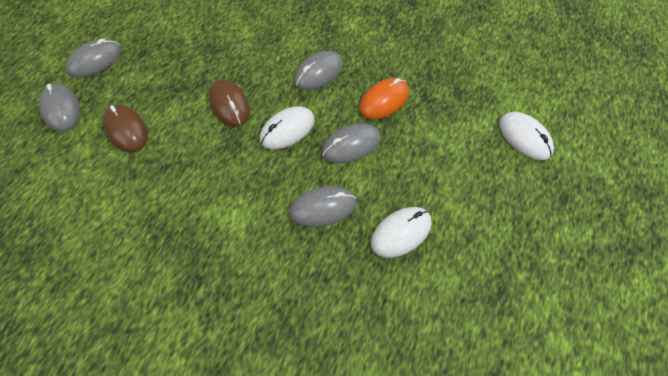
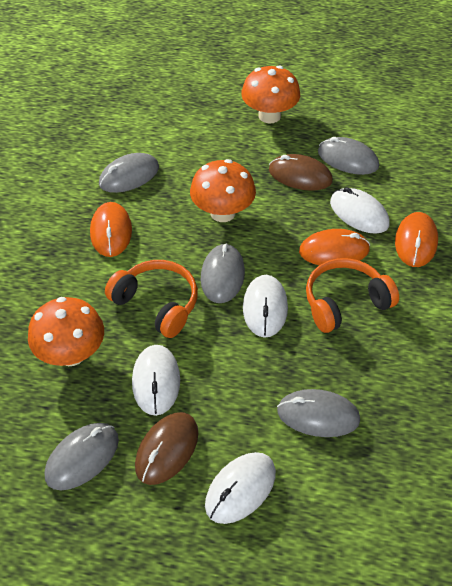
orange headphones: 0 -> 2
orange mouse: 1 -> 3
orange mushroom: 0 -> 3
white mouse: 3 -> 4

